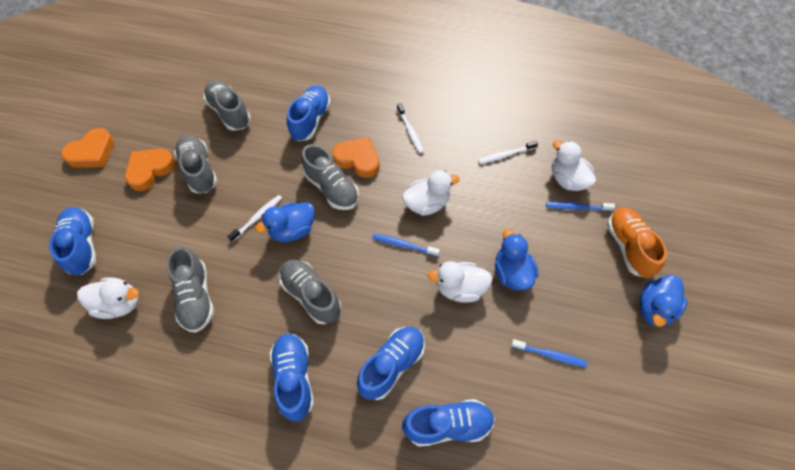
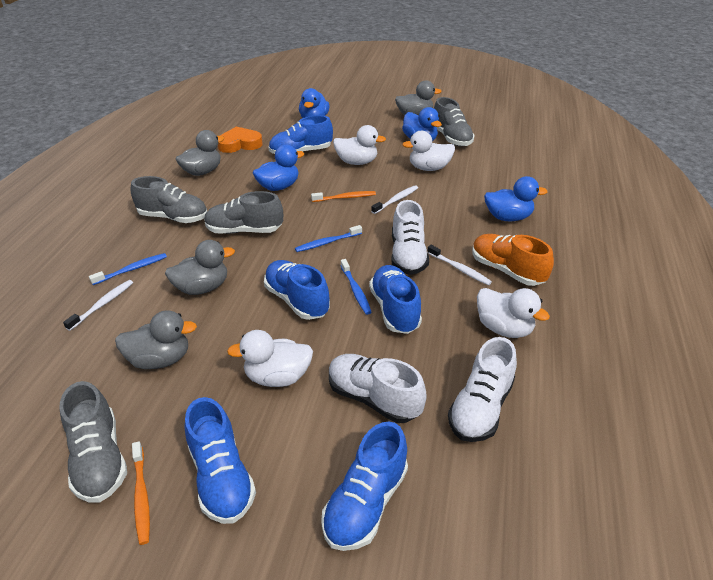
blue duck: 3 -> 4
grey duck: 0 -> 4
grey shoe: 5 -> 4
orange heart: 3 -> 1
orange toothbrush: 0 -> 2
white shoe: 0 -> 3

